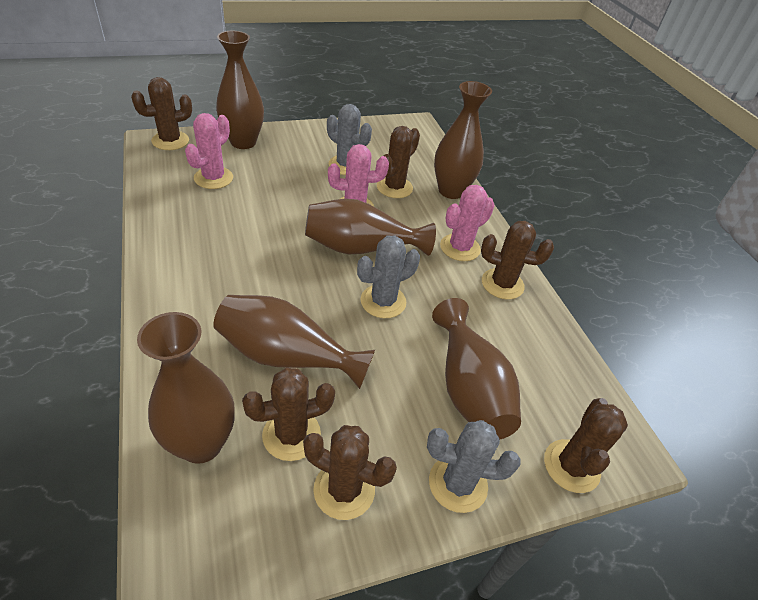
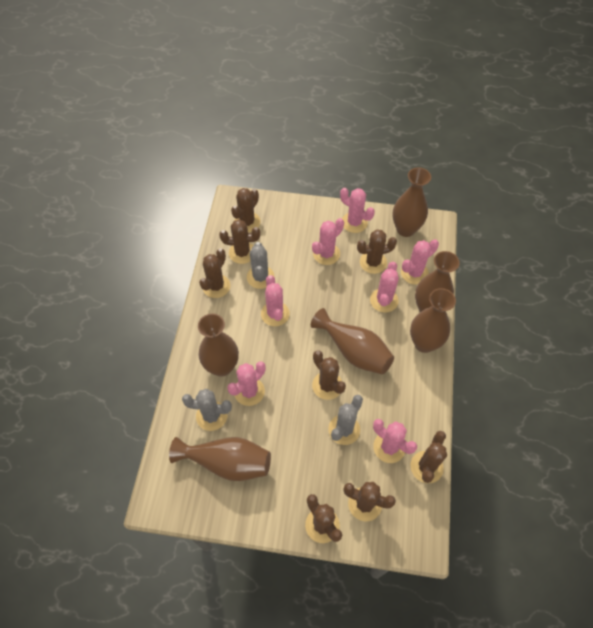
brown cactus: 6 -> 8
pink cactus: 3 -> 7

